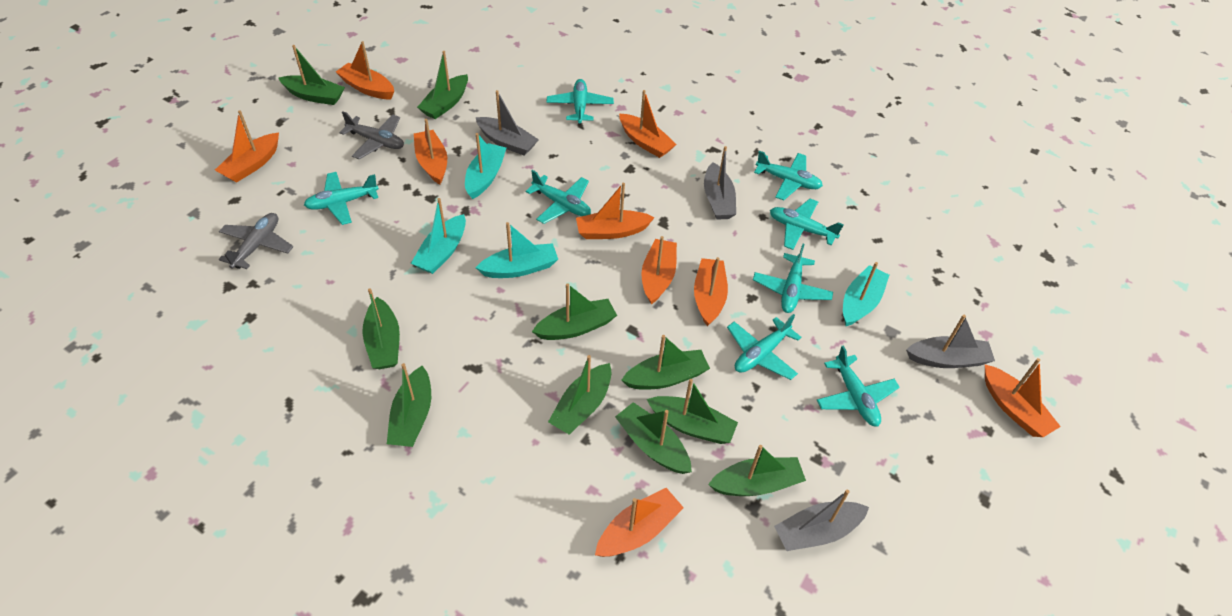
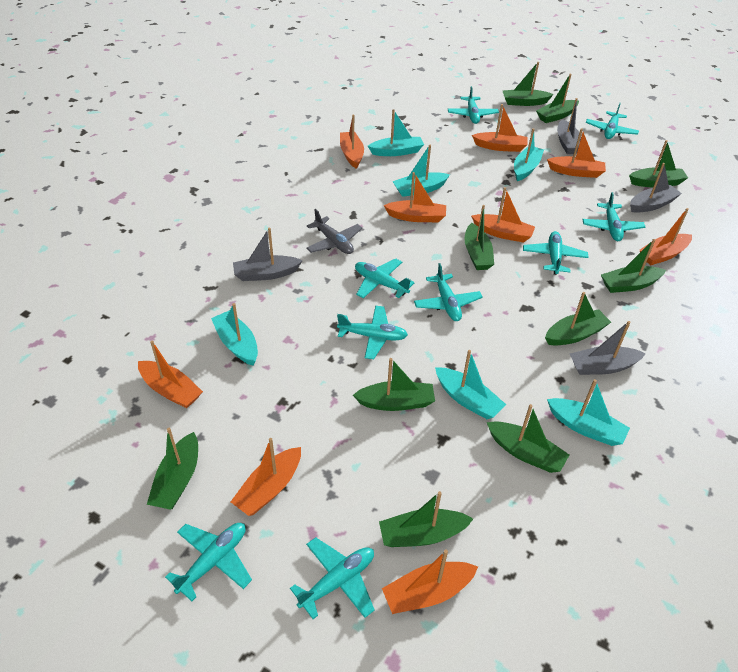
grey plane: 2 -> 1
turquoise boat: 4 -> 6
turquoise plane: 8 -> 9

